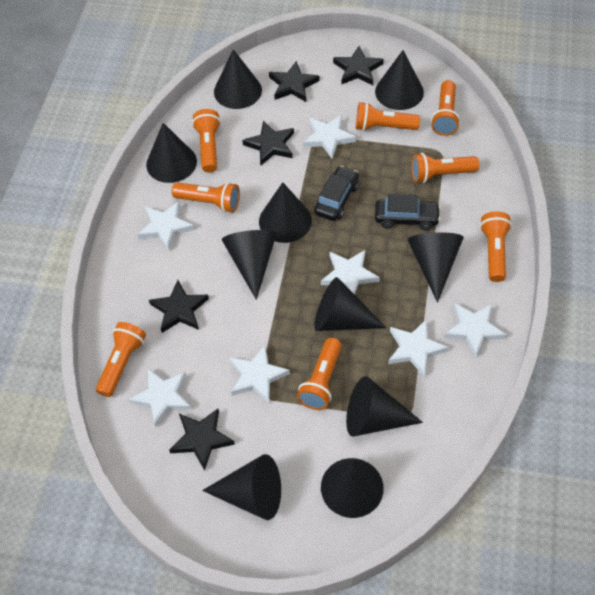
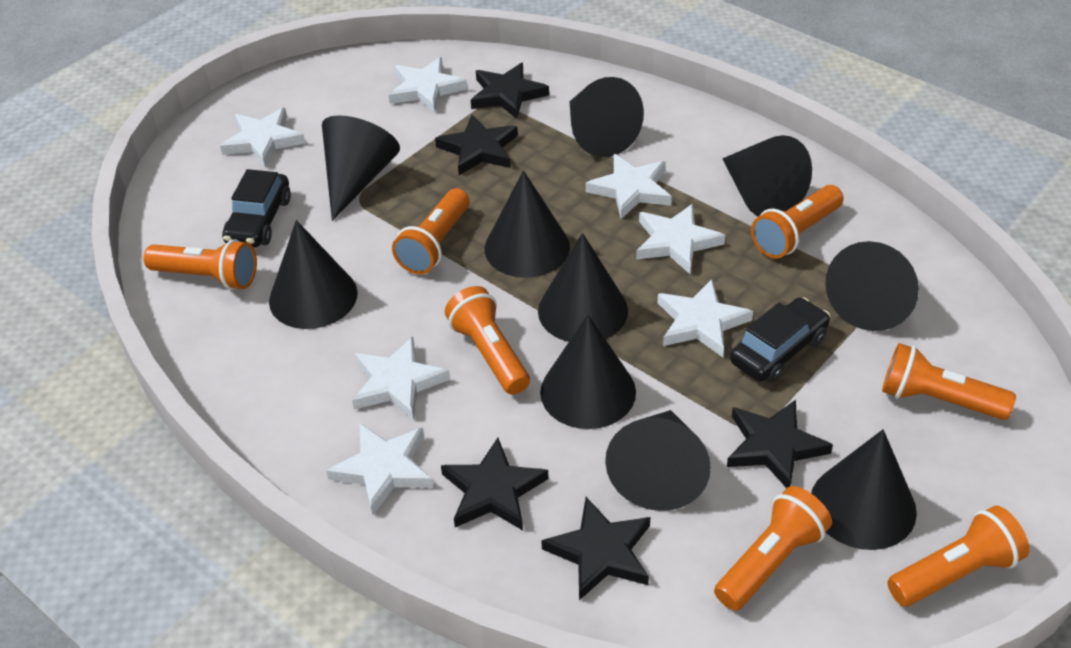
orange flashlight: 8 -> 7

